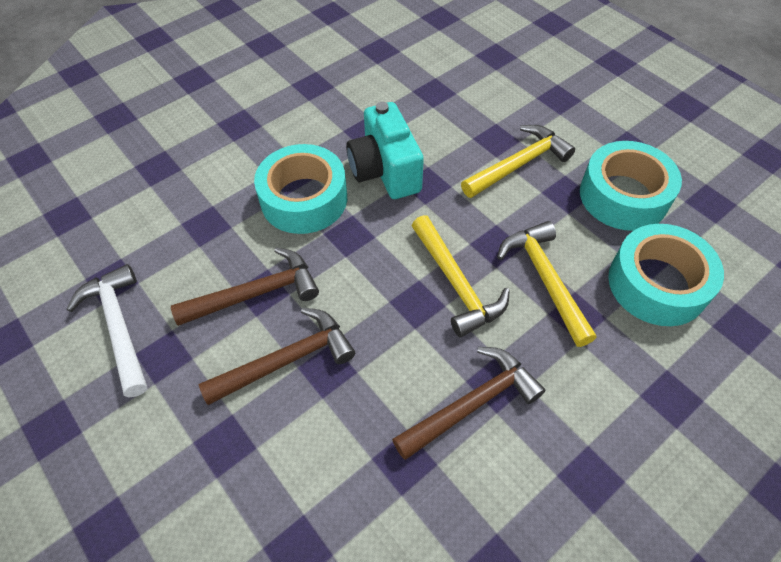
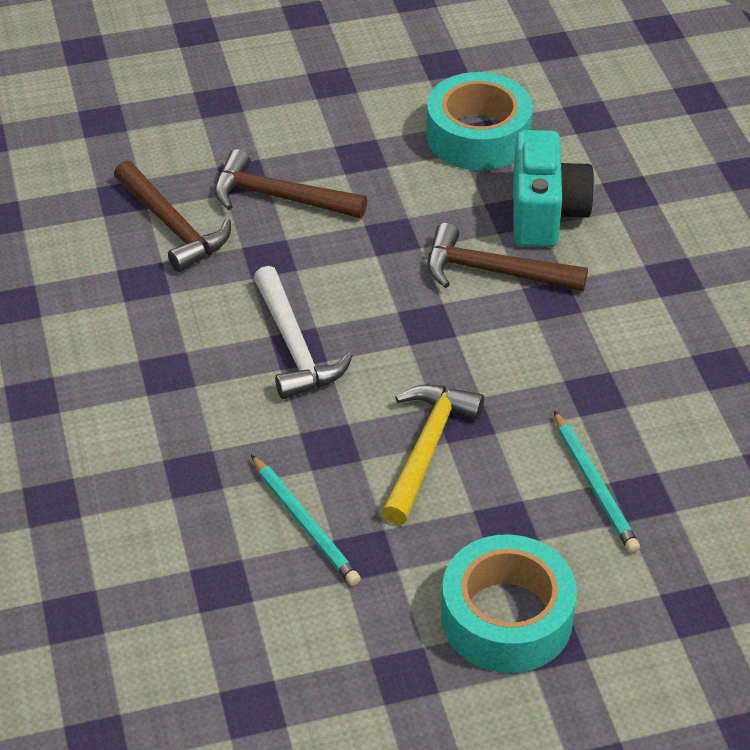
turquoise pencil: 0 -> 2
turquoise tape: 3 -> 2
yellow hammer: 3 -> 1

